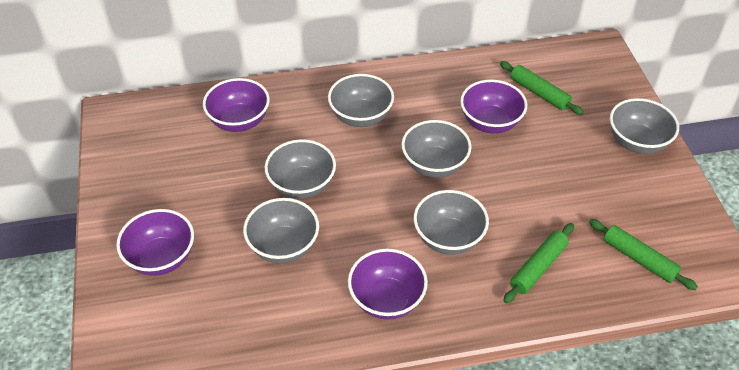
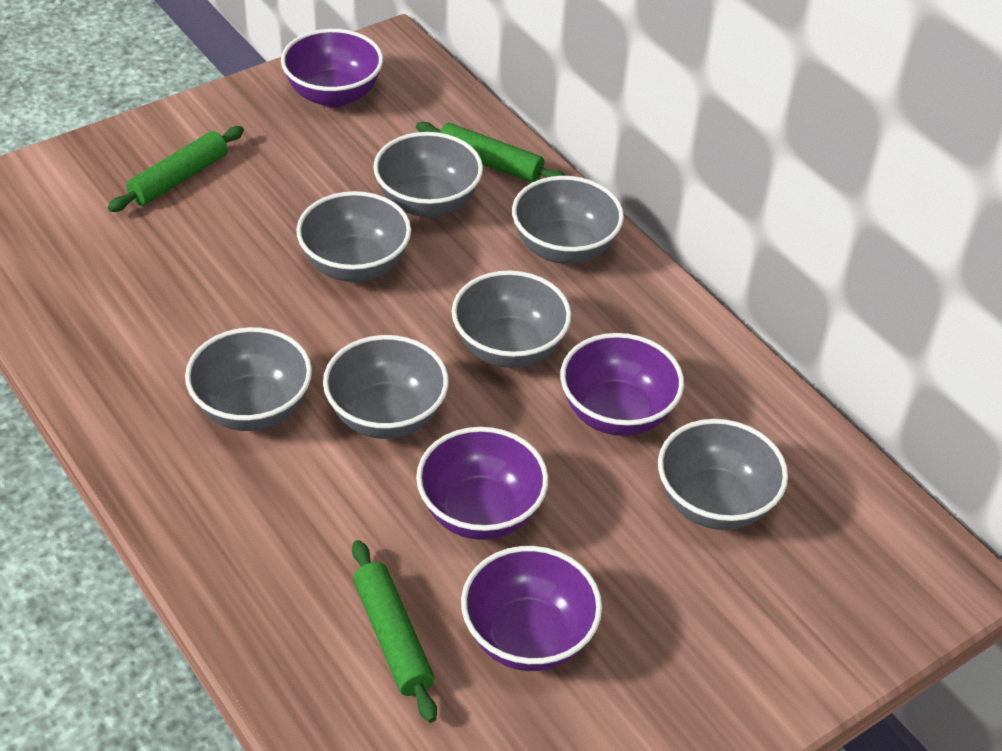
grey bowl: 6 -> 7

